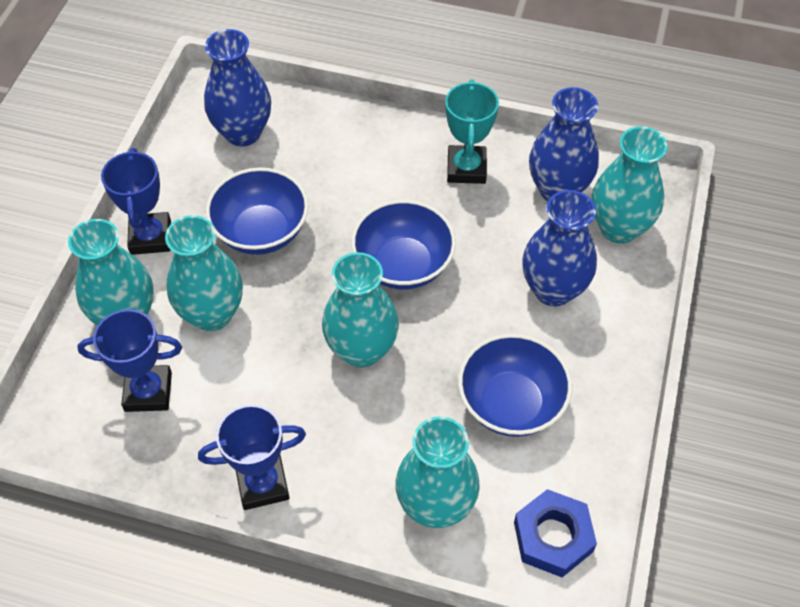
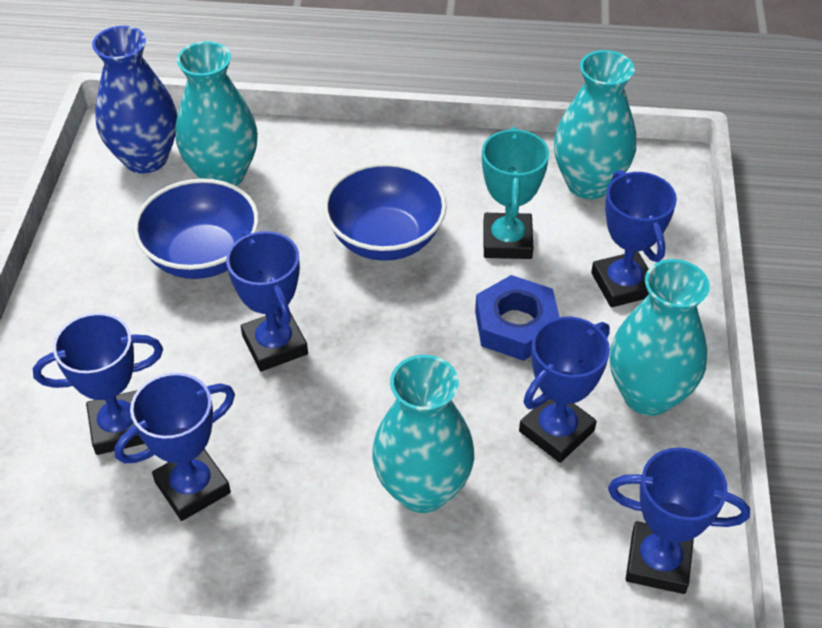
blue bowl: 3 -> 2
blue trophy: 3 -> 6
blue vase: 3 -> 1
turquoise vase: 5 -> 4

